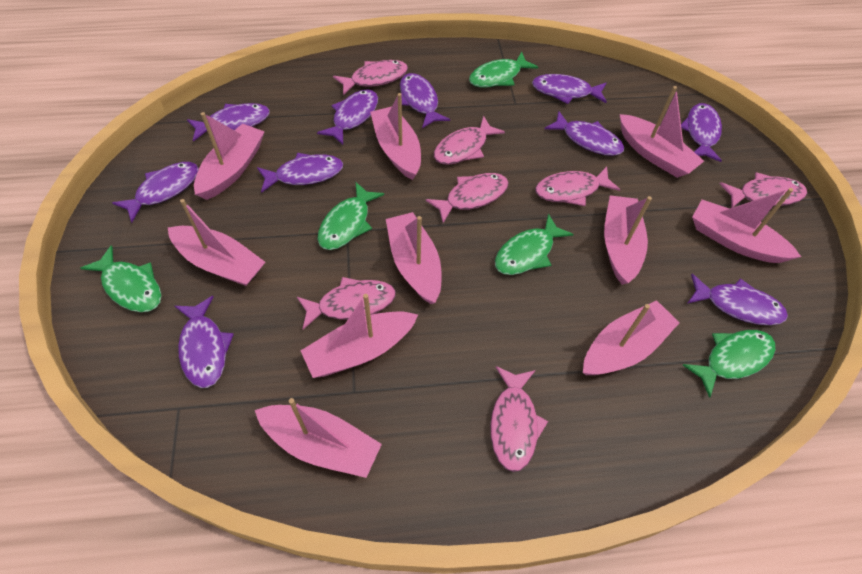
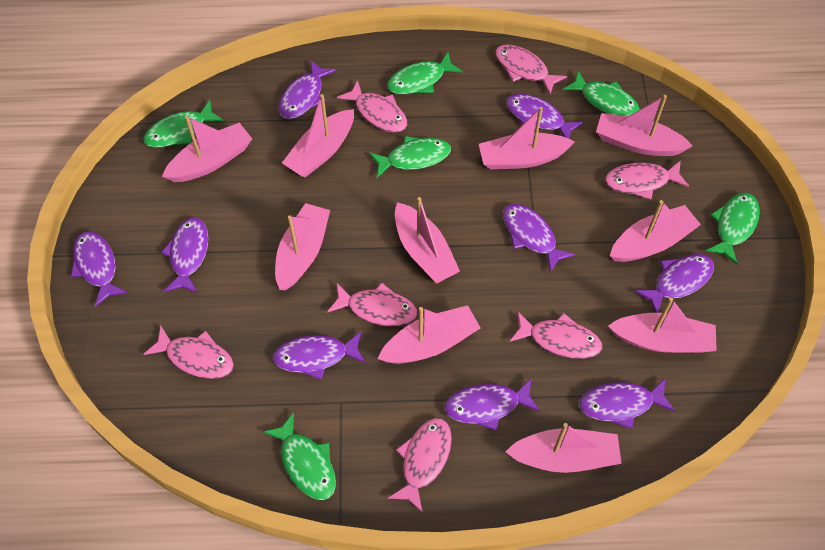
green fish: 5 -> 6
purple fish: 10 -> 9

